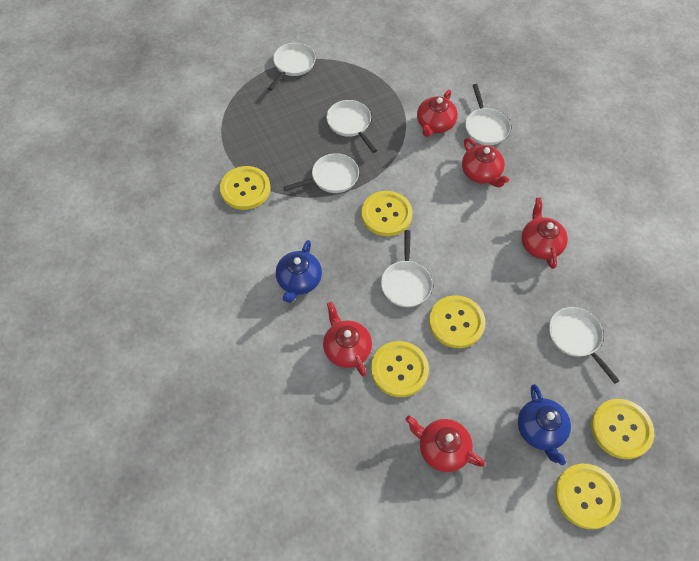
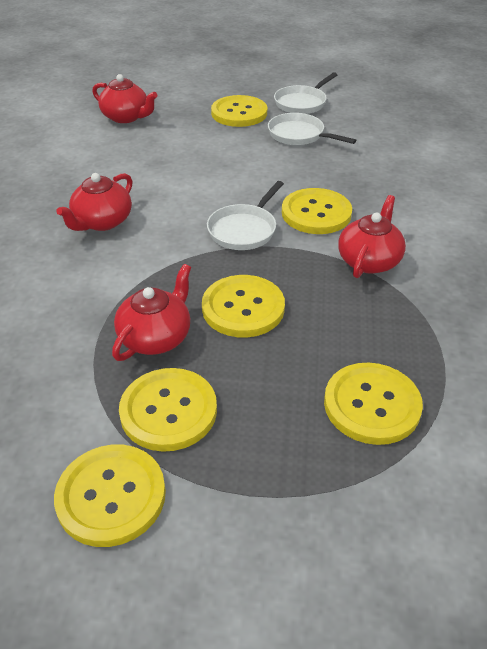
blue teapot: 2 -> 0
red teapot: 5 -> 4
white pan: 6 -> 3

